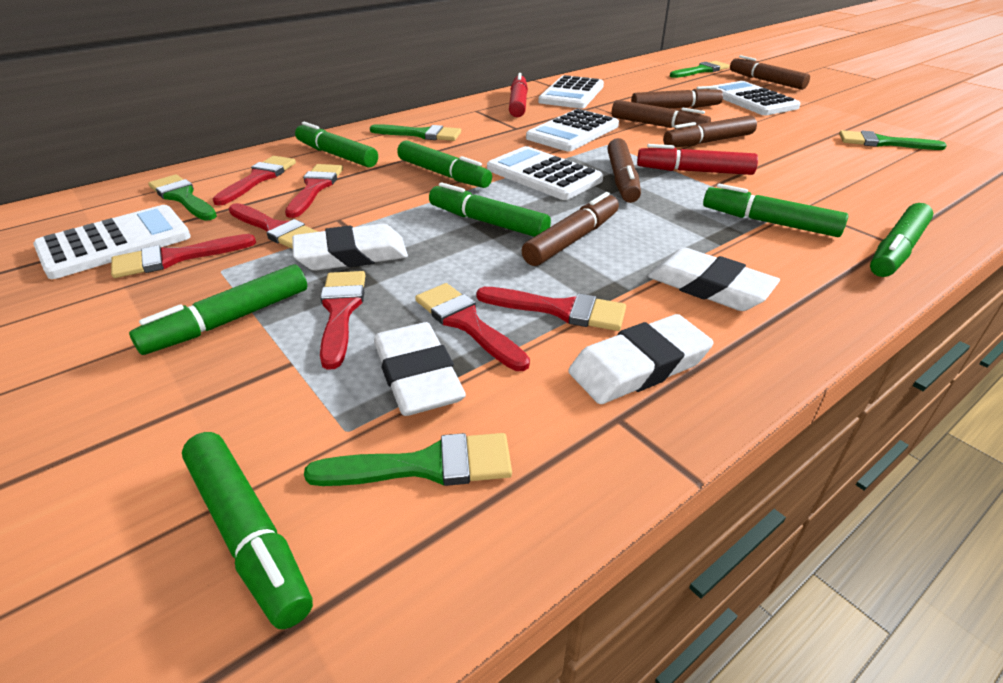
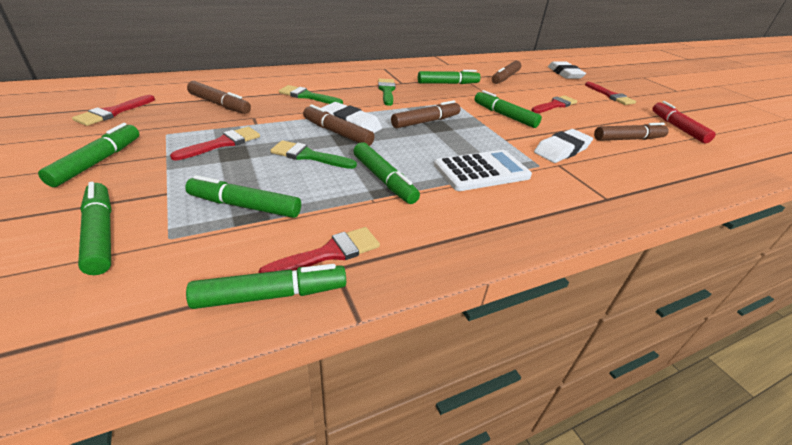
brown marker: 6 -> 5
green brush: 5 -> 3
red brush: 7 -> 5
red marker: 2 -> 1
white calculator: 5 -> 1
white eraser: 4 -> 3

